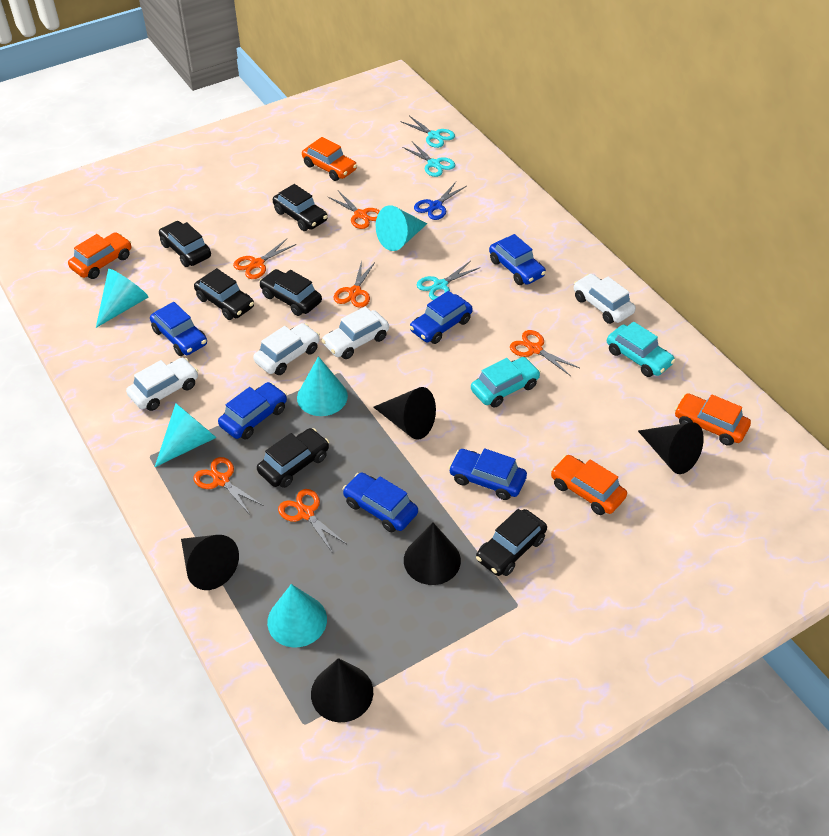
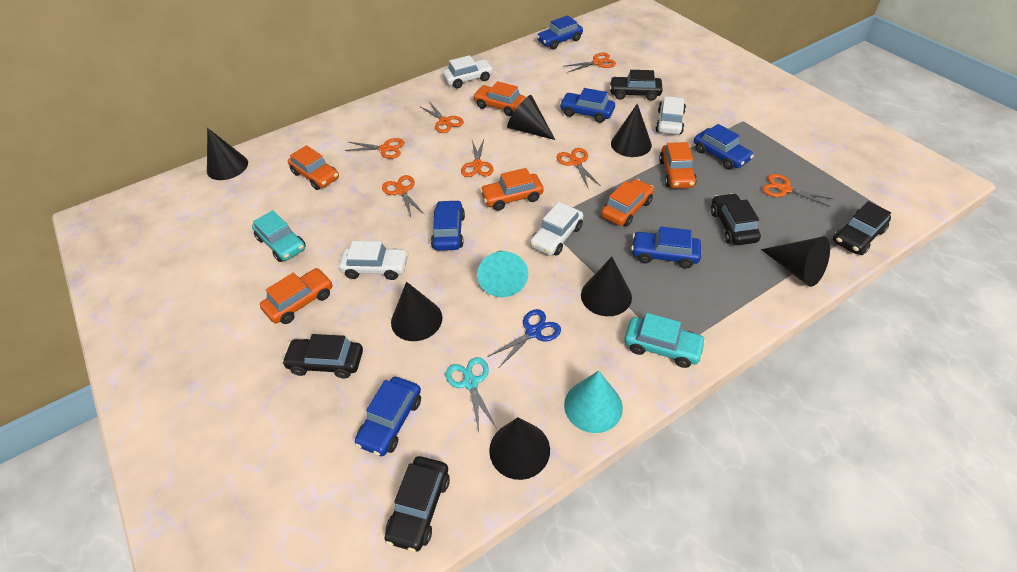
black car: 6 -> 5
black cone: 5 -> 7
orange car: 4 -> 6
orange scissors: 6 -> 7
turquoise cone: 5 -> 2
turquoise scissors: 3 -> 1

